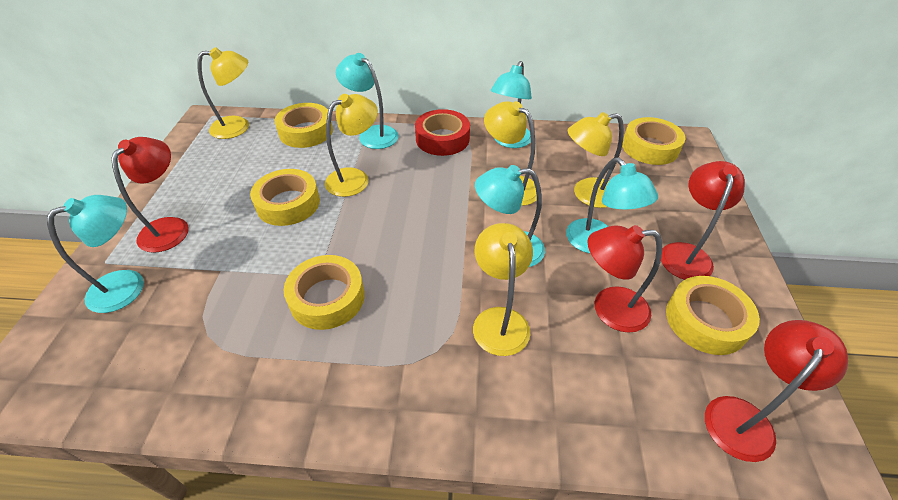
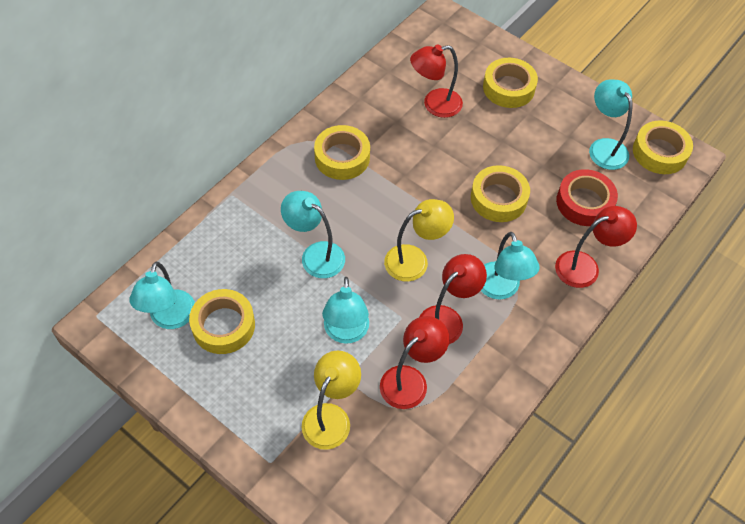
yellow lamp: 5 -> 2

